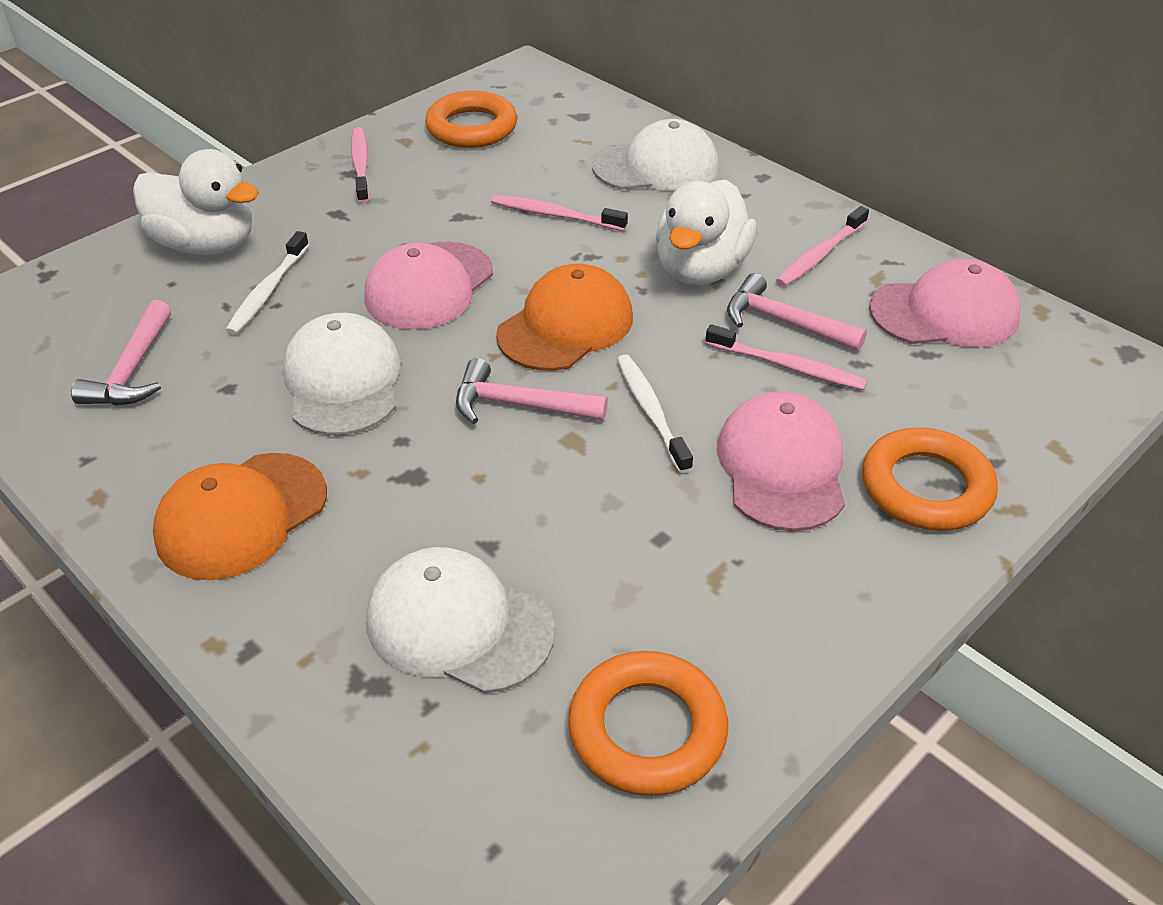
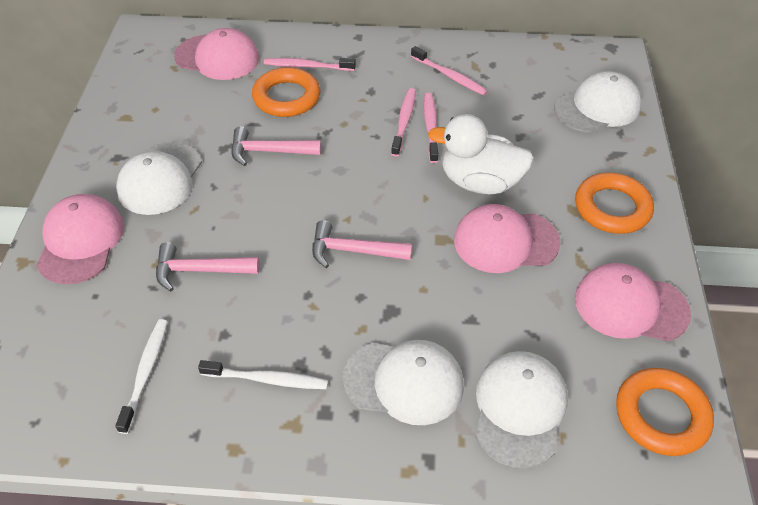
orange cap: 2 -> 0
pink cap: 3 -> 4
white cap: 3 -> 4
white duck: 2 -> 1

